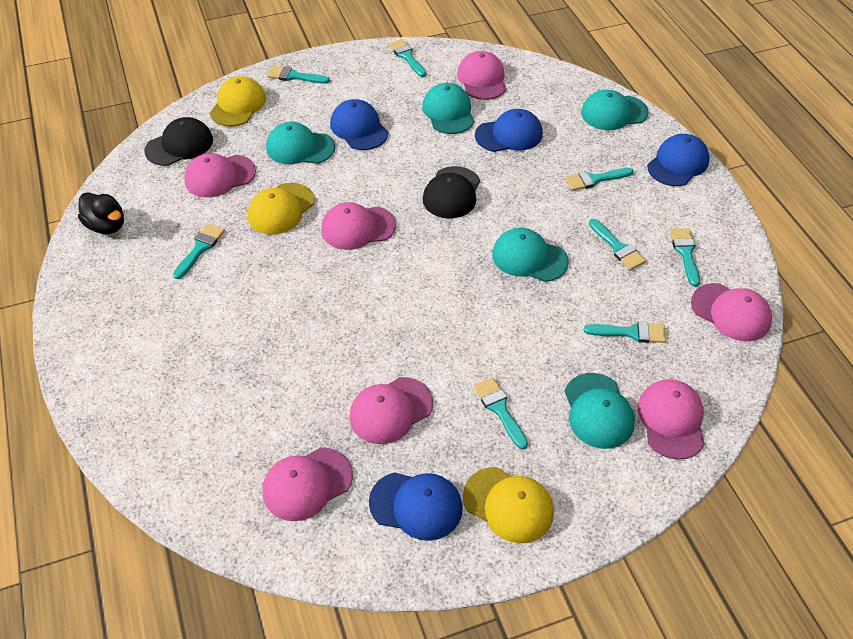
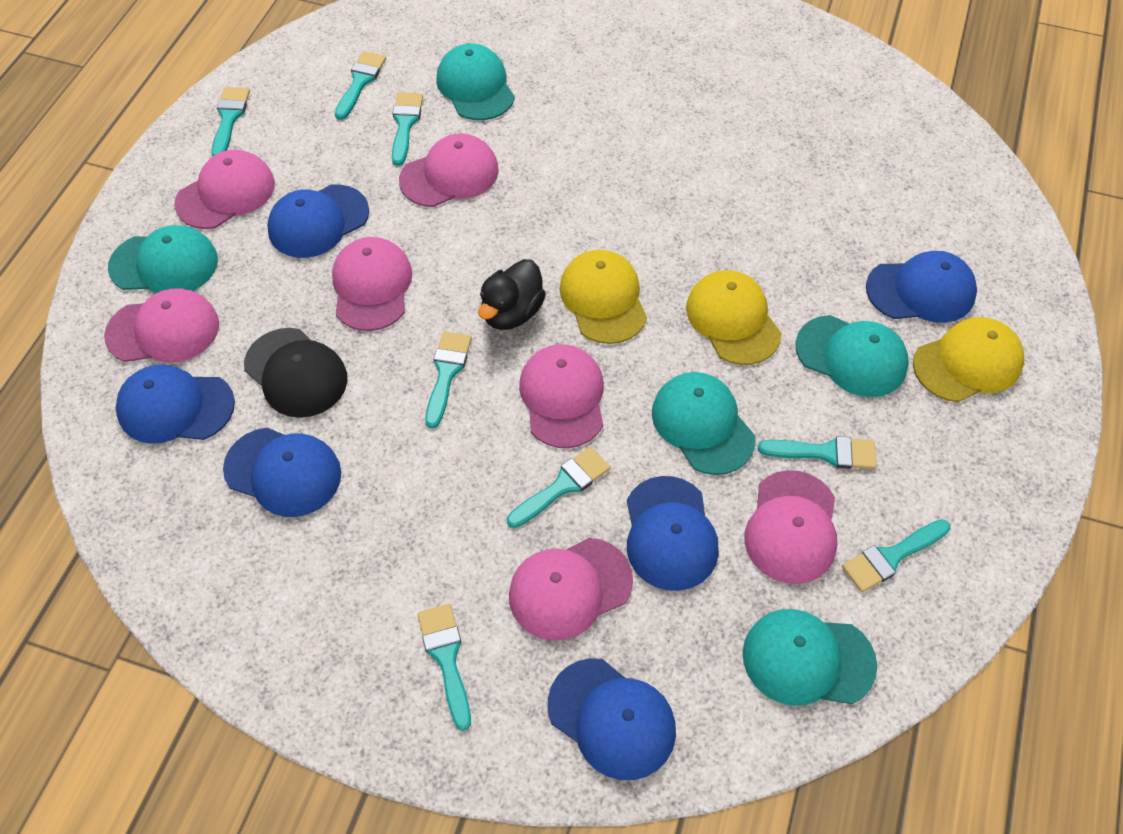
black cap: 2 -> 1
blue cap: 4 -> 6

